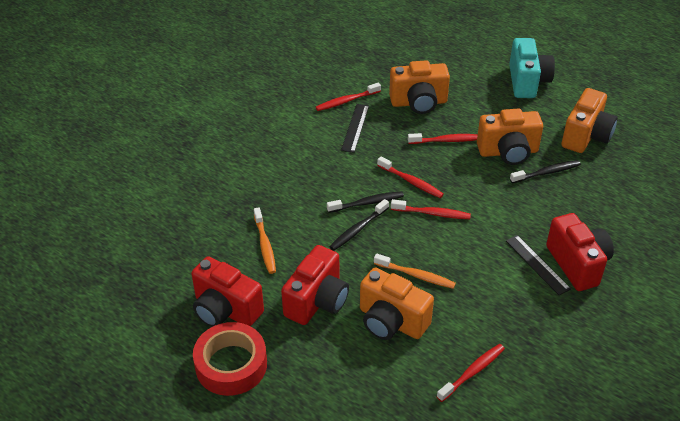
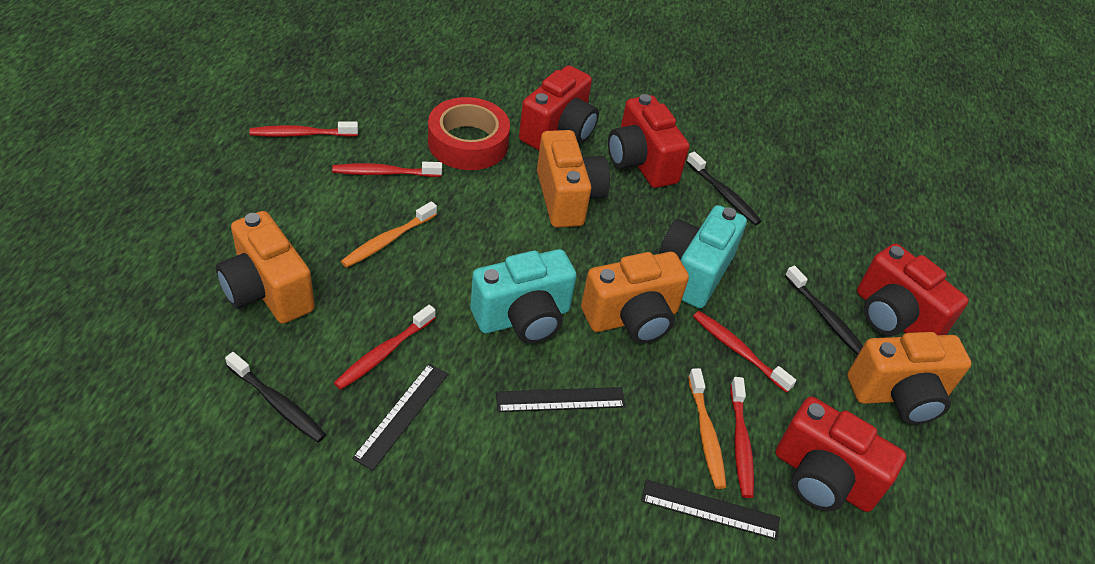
black ruler: 2 -> 3
red camera: 3 -> 4
turquoise camera: 1 -> 2

